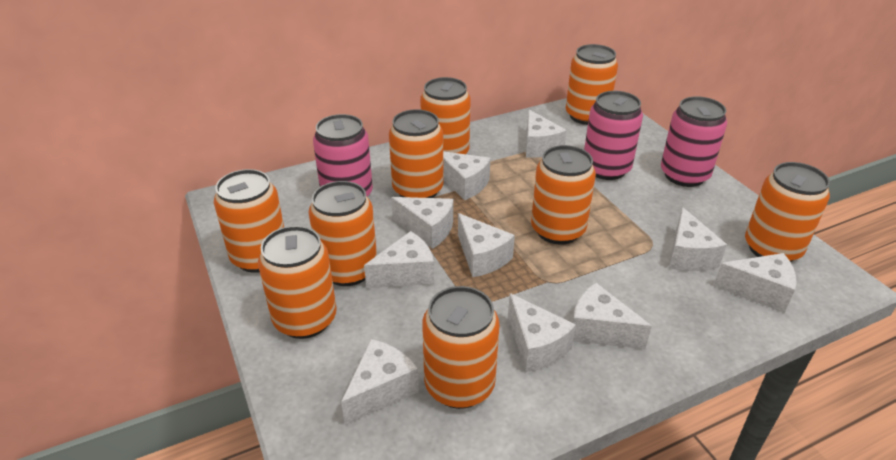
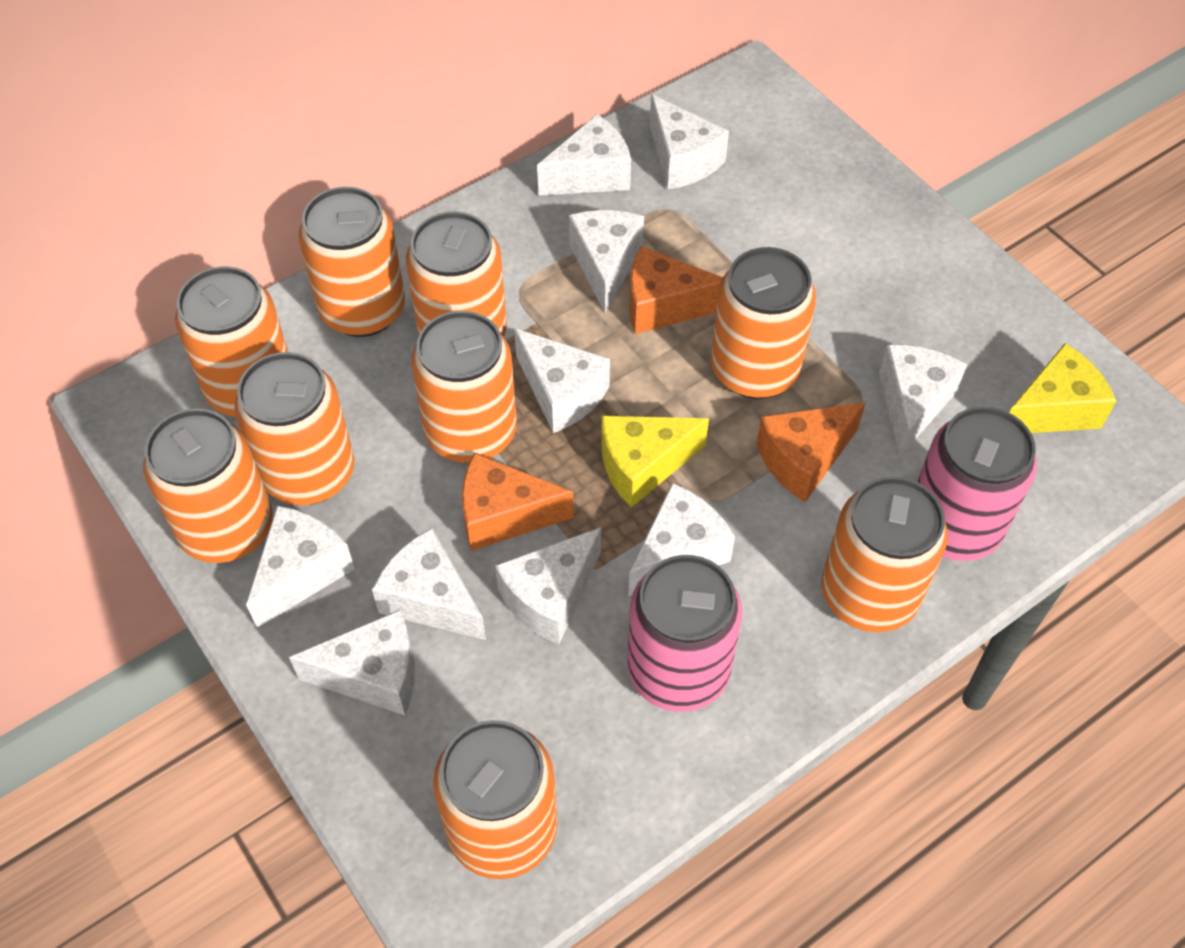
orange cheese: 0 -> 3
pink can: 3 -> 2
yellow cheese: 0 -> 2

